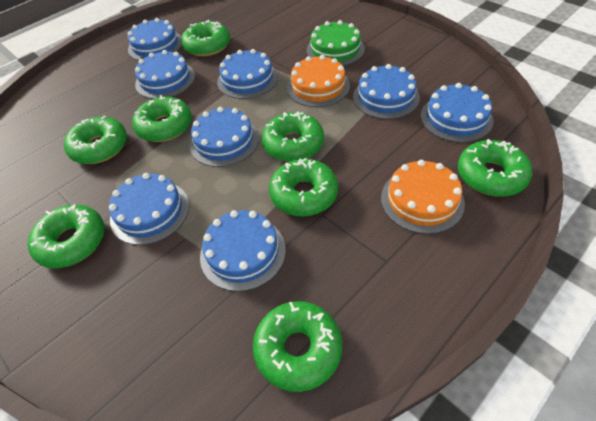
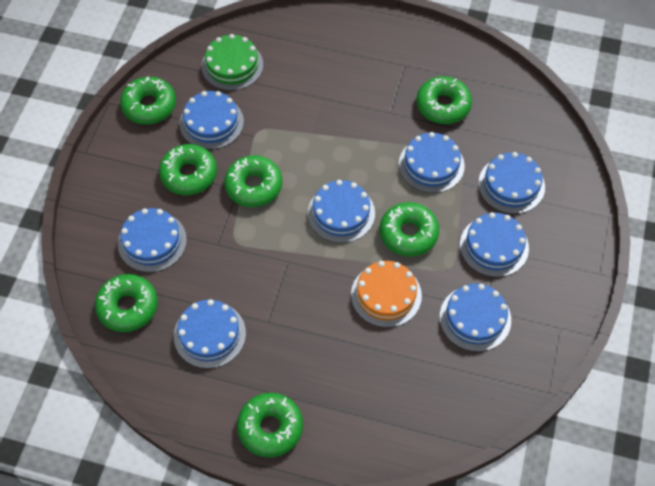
green donut: 8 -> 7
orange cake: 2 -> 1

